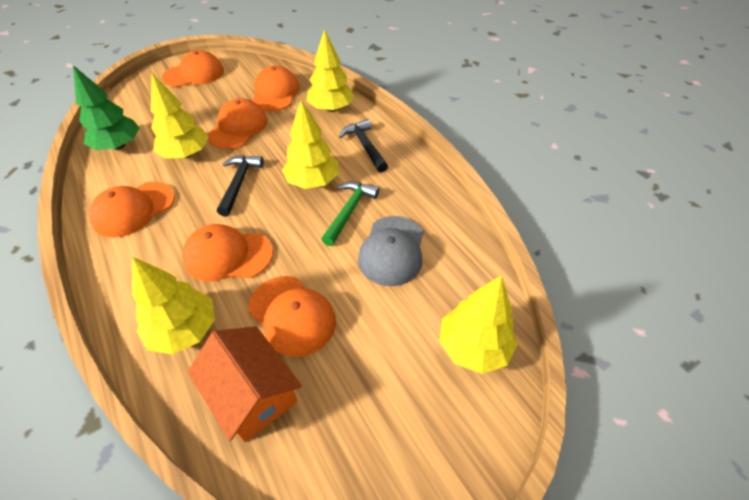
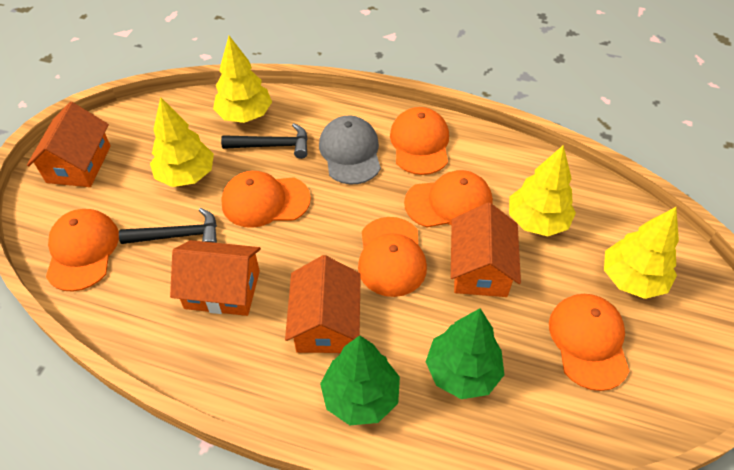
green hammer: 1 -> 0
green tree: 1 -> 2
orange house: 1 -> 4
yellow tree: 5 -> 4

